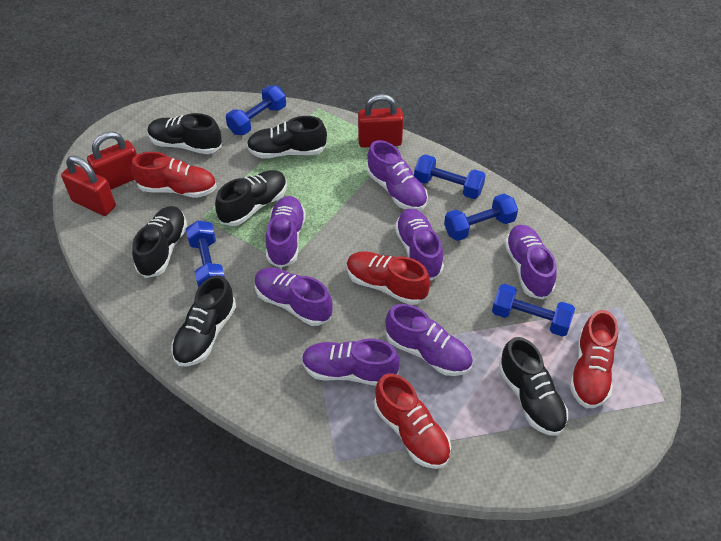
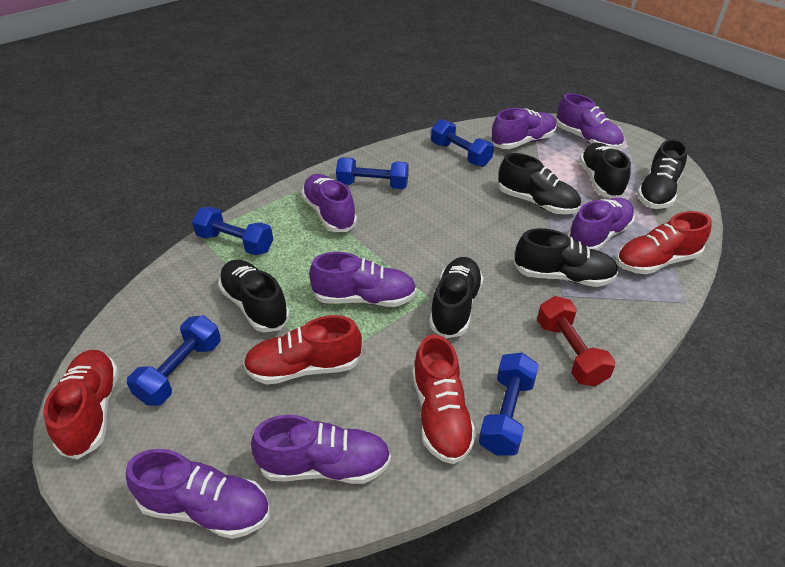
red dumbbell: 0 -> 1
red padlock: 3 -> 0

